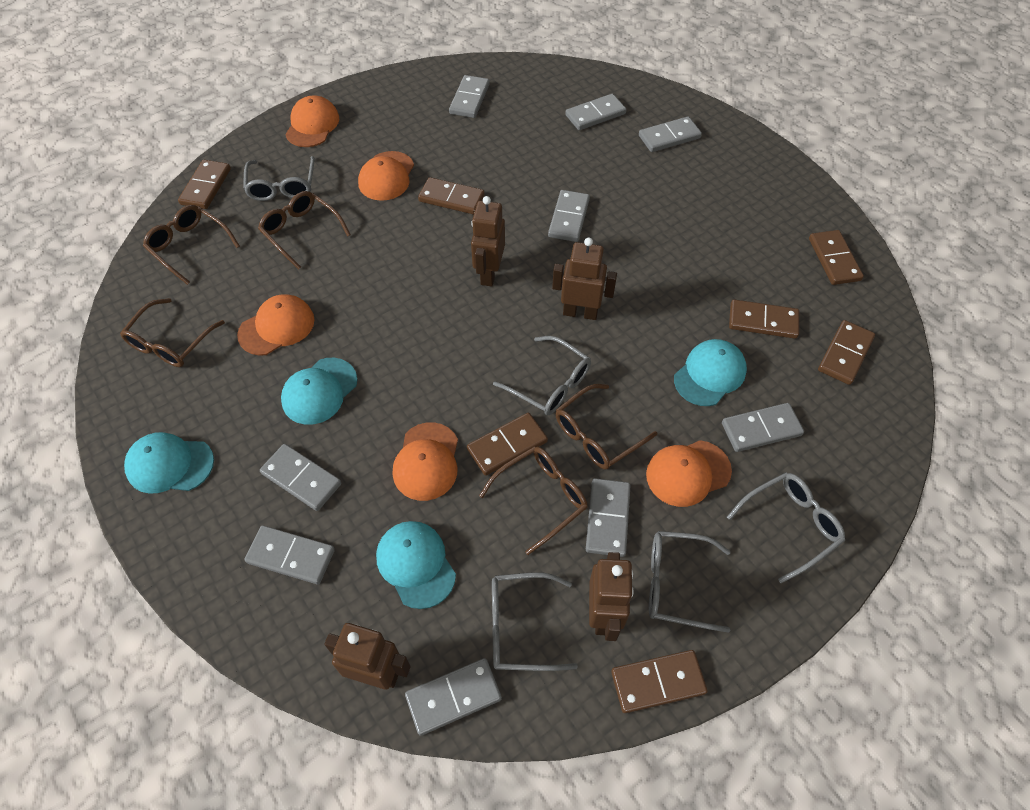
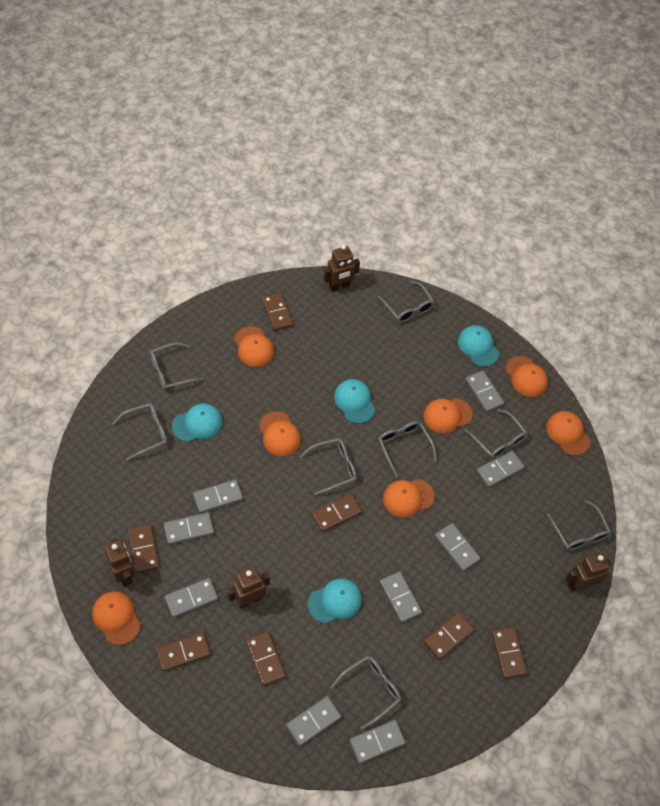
brown glasses: 5 -> 0
grey glasses: 5 -> 8
orange cap: 5 -> 7

